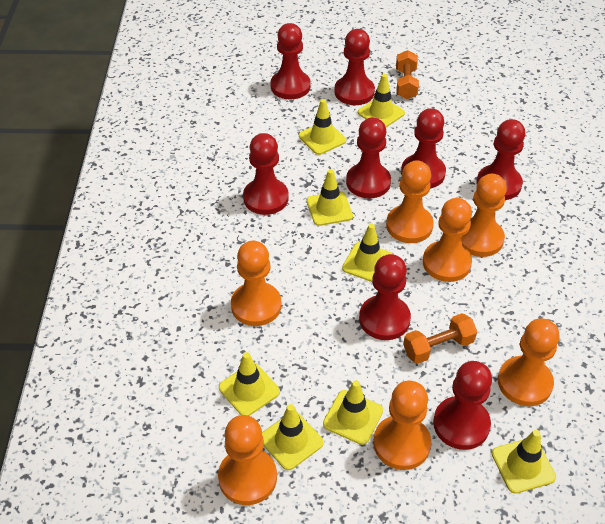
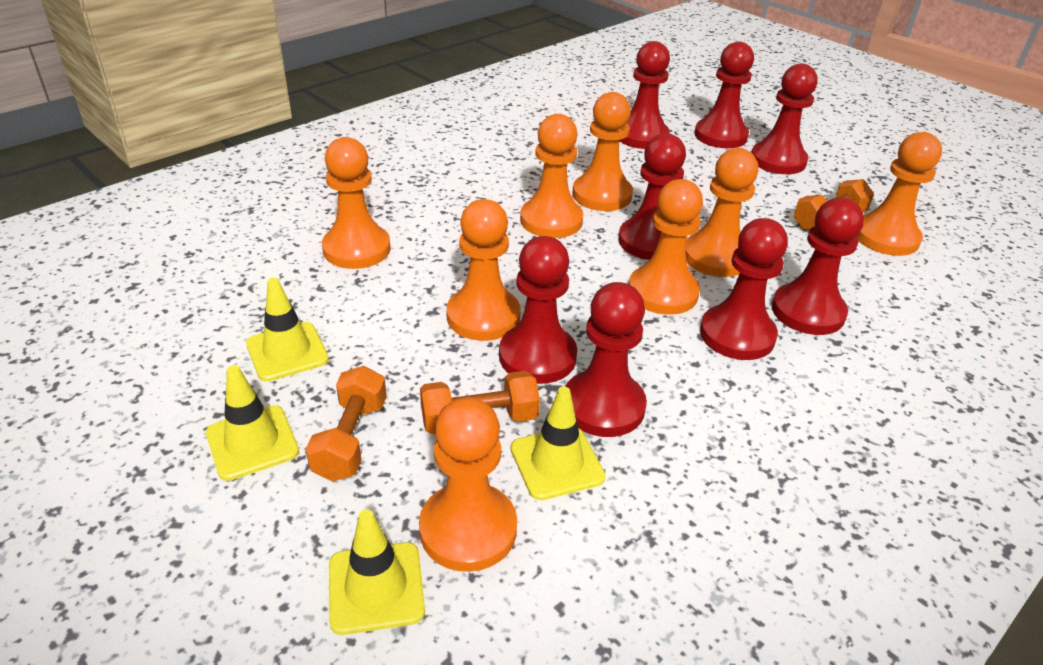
orange dumbbell: 2 -> 3
orange pawn: 7 -> 8
yellow traffic cone: 8 -> 4

